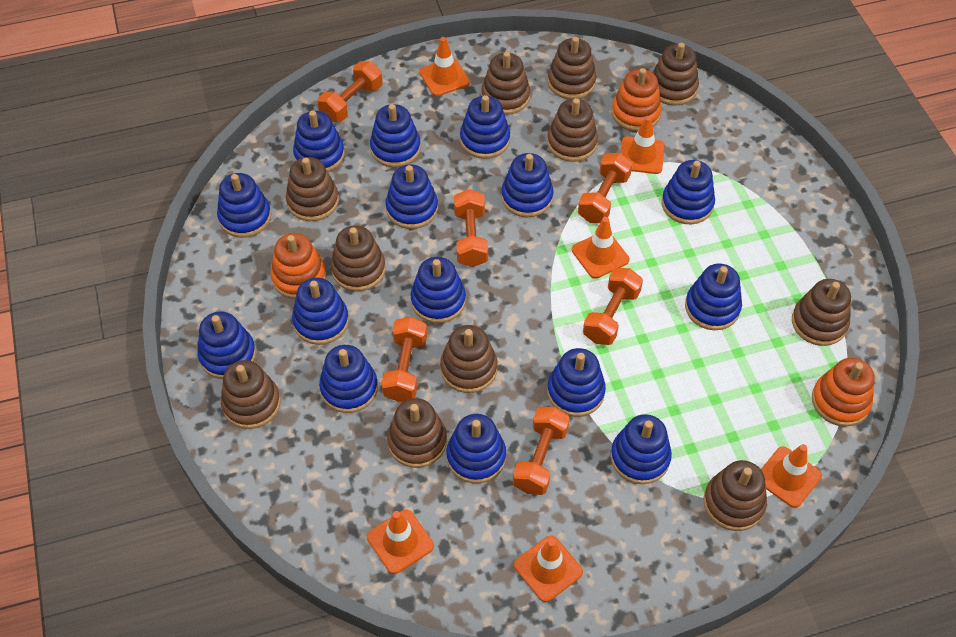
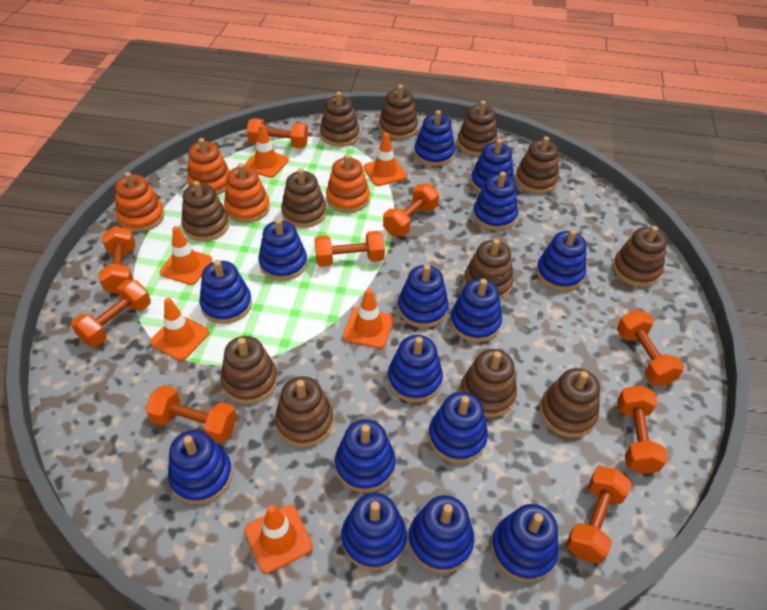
brown stacking toy: 11 -> 12
orange dumbbell: 6 -> 9
orange stacking toy: 3 -> 4

